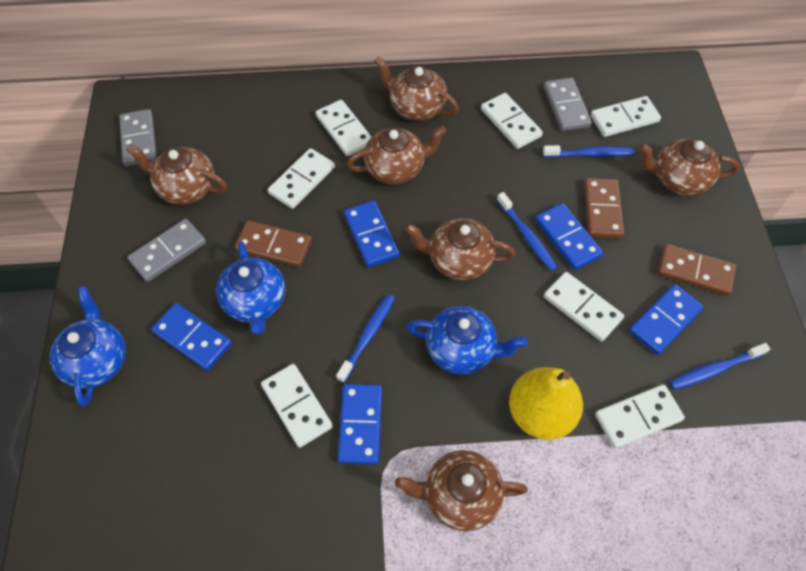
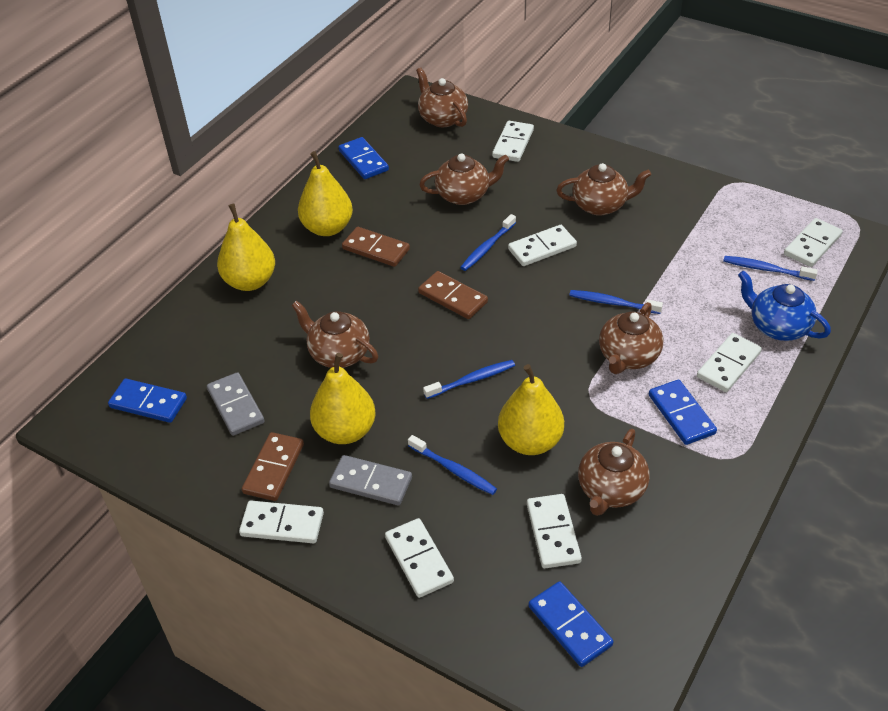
blue domino: 5 -> 4
blue teapot: 3 -> 1
blue toothbrush: 4 -> 5
grey domino: 3 -> 2
yellow pear: 1 -> 4

